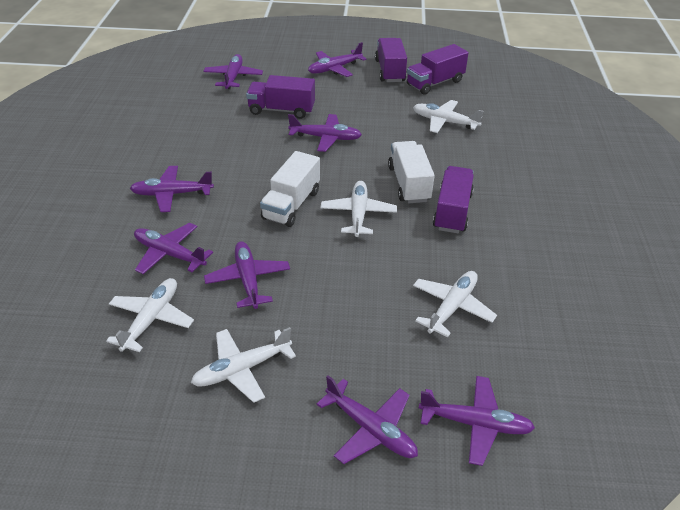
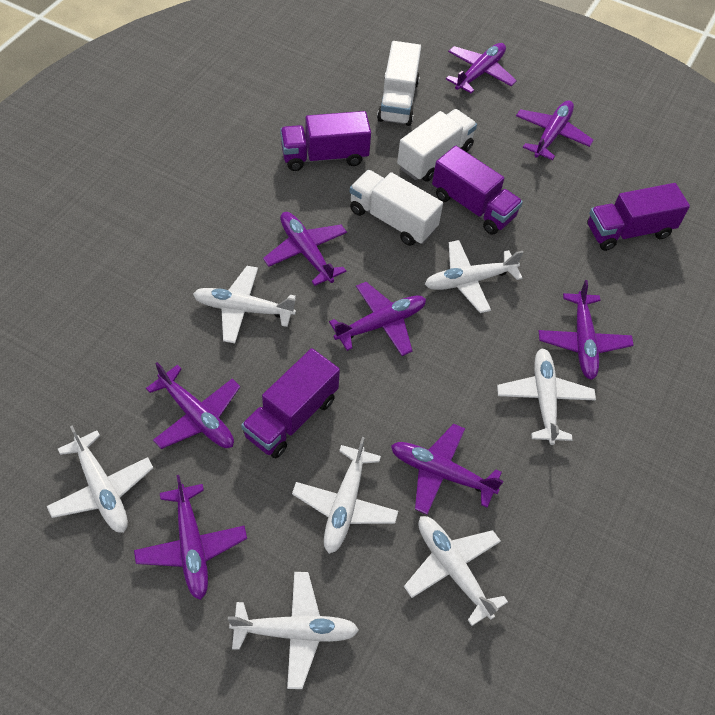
white plane: 5 -> 7
white truck: 2 -> 3

